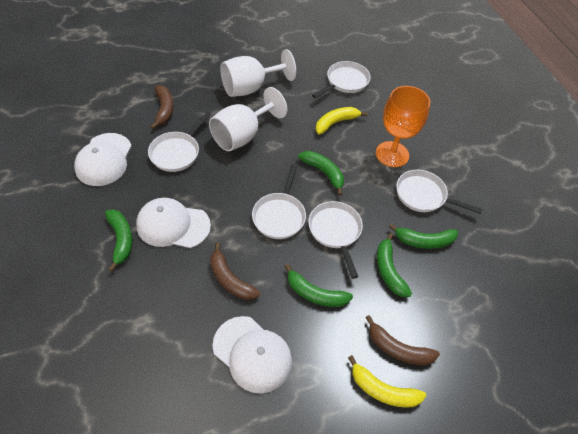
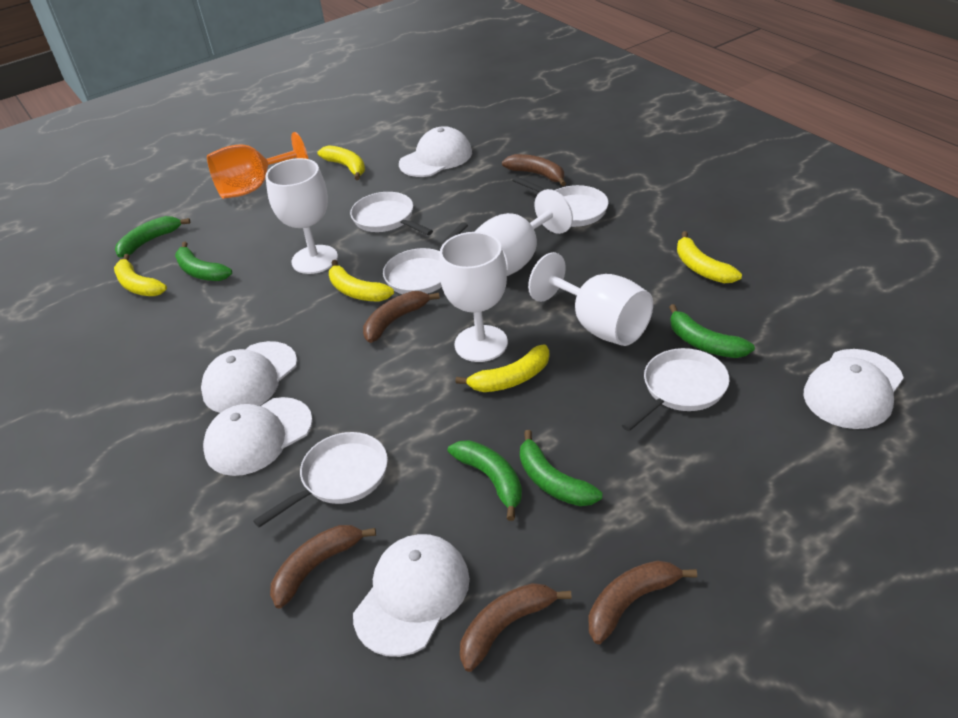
brown banana: 3 -> 5
white cap: 3 -> 5
white goblet: 2 -> 4
yellow banana: 2 -> 5

